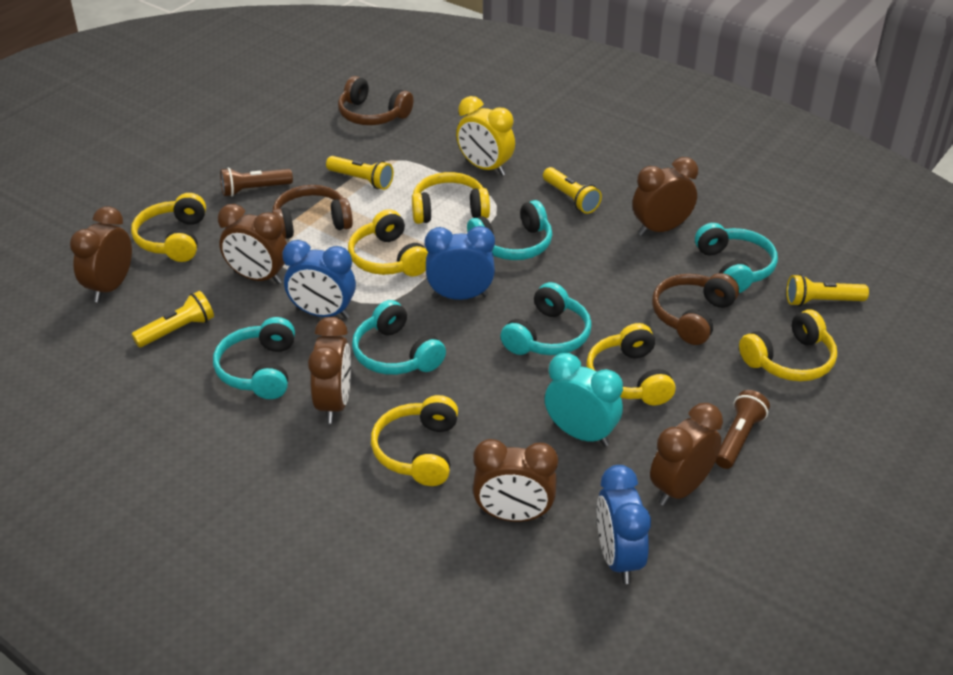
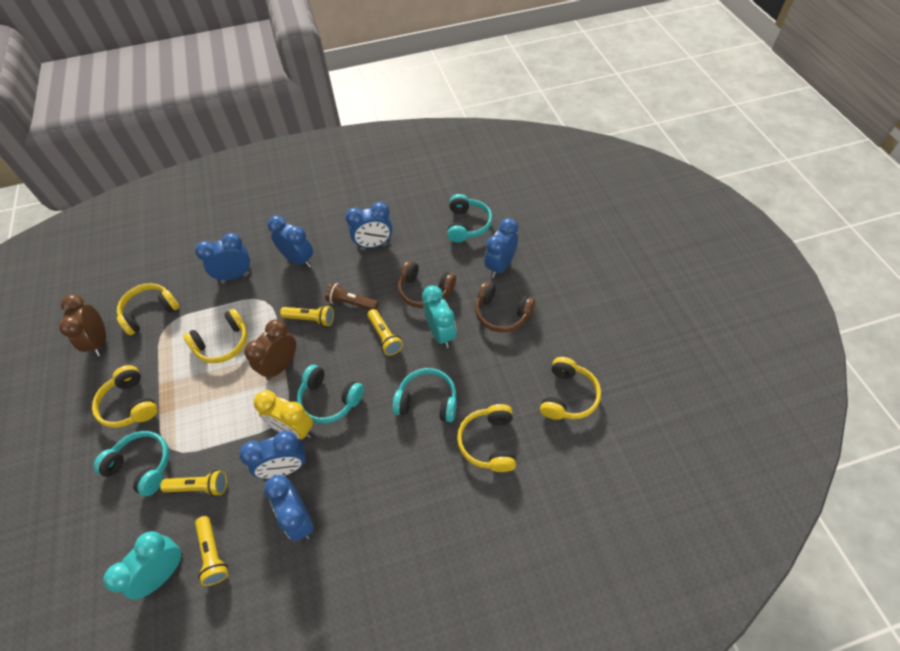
blue clock: 3 -> 6
brown clock: 6 -> 2
brown flashlight: 2 -> 1
brown headphones: 3 -> 2
turquoise clock: 1 -> 2
turquoise headphones: 5 -> 4
yellow headphones: 6 -> 5

